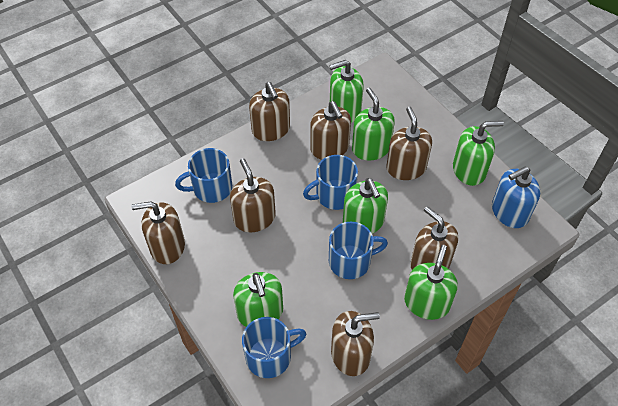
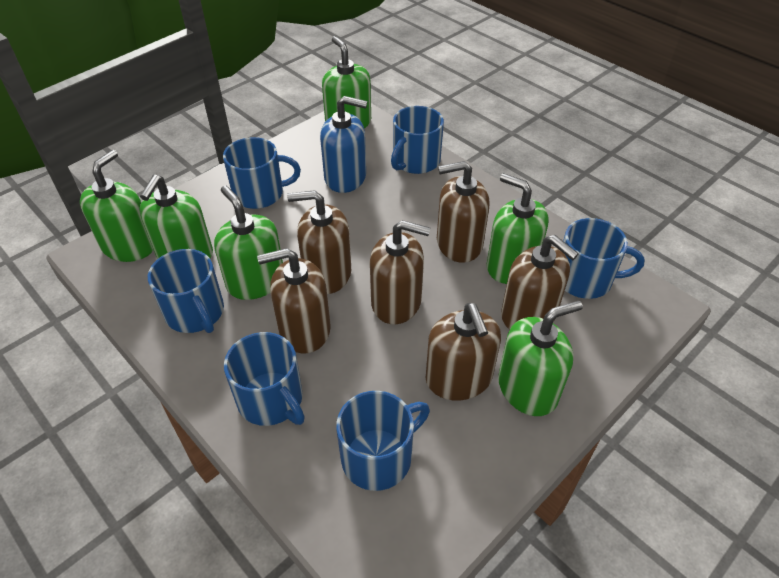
blue mug: 4 -> 6
brown soap dispenser: 7 -> 6

